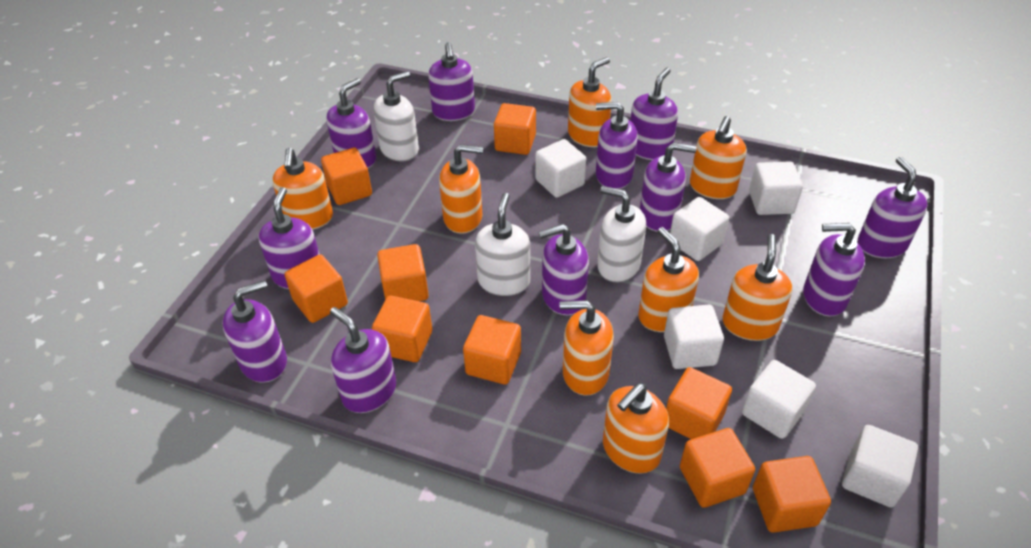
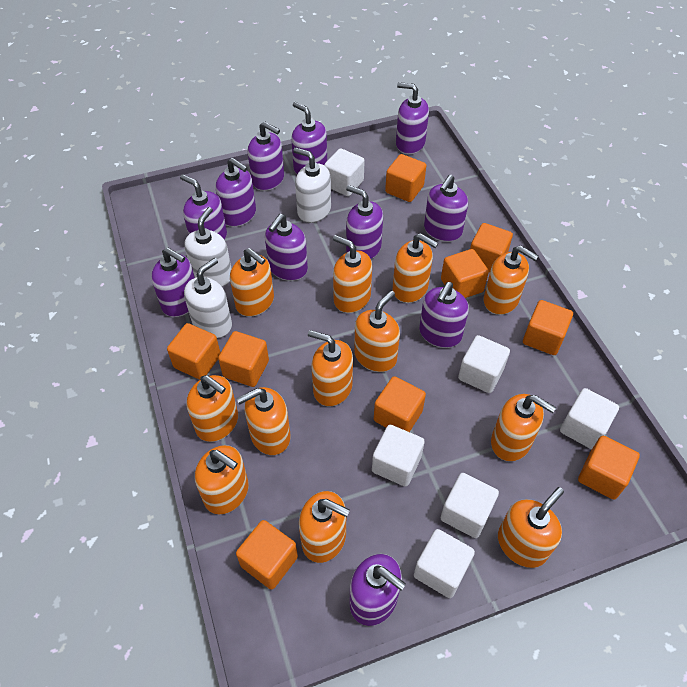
orange soap dispenser: 8 -> 12

